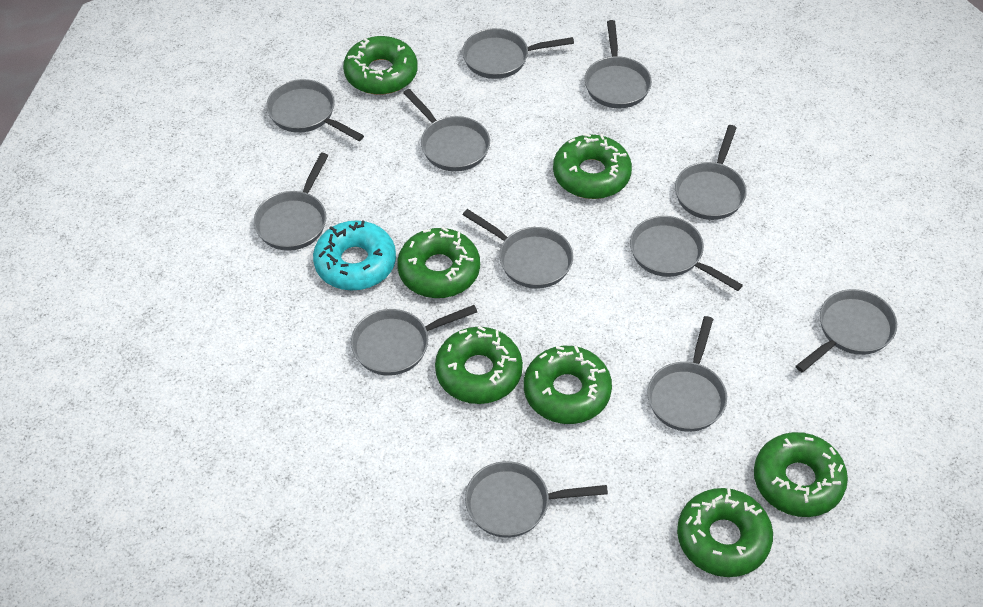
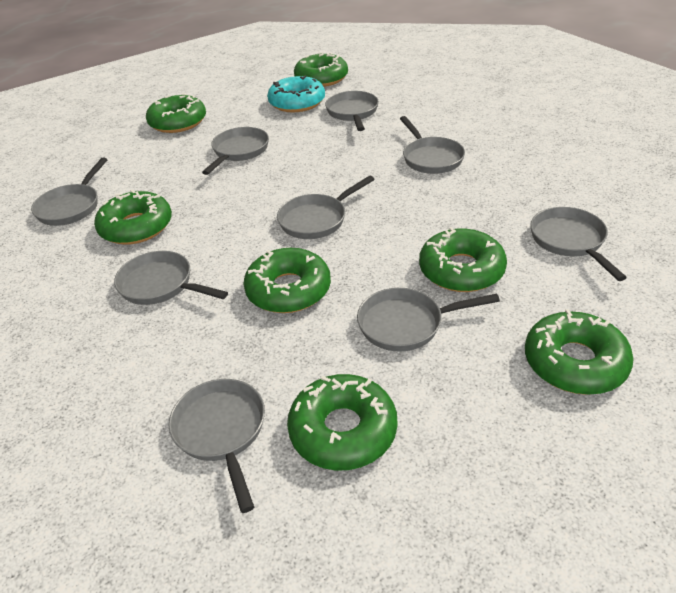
grey pan: 12 -> 9

